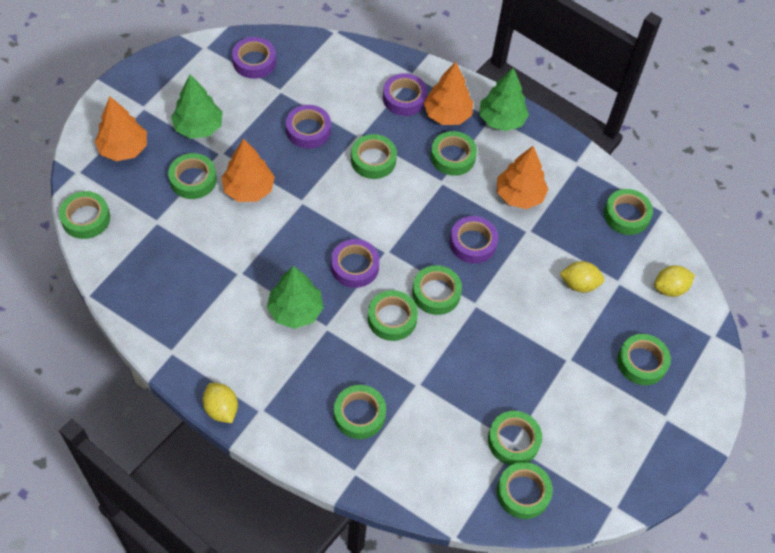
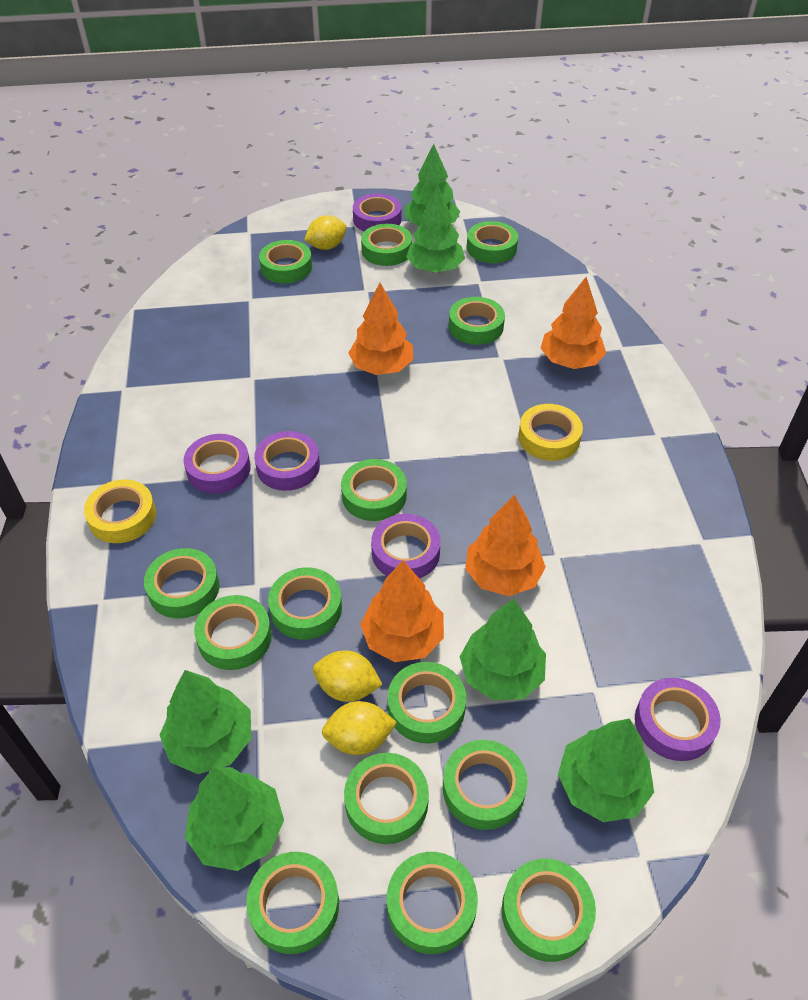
green tape: 11 -> 14
green tree: 3 -> 6
yellow tape: 0 -> 2

